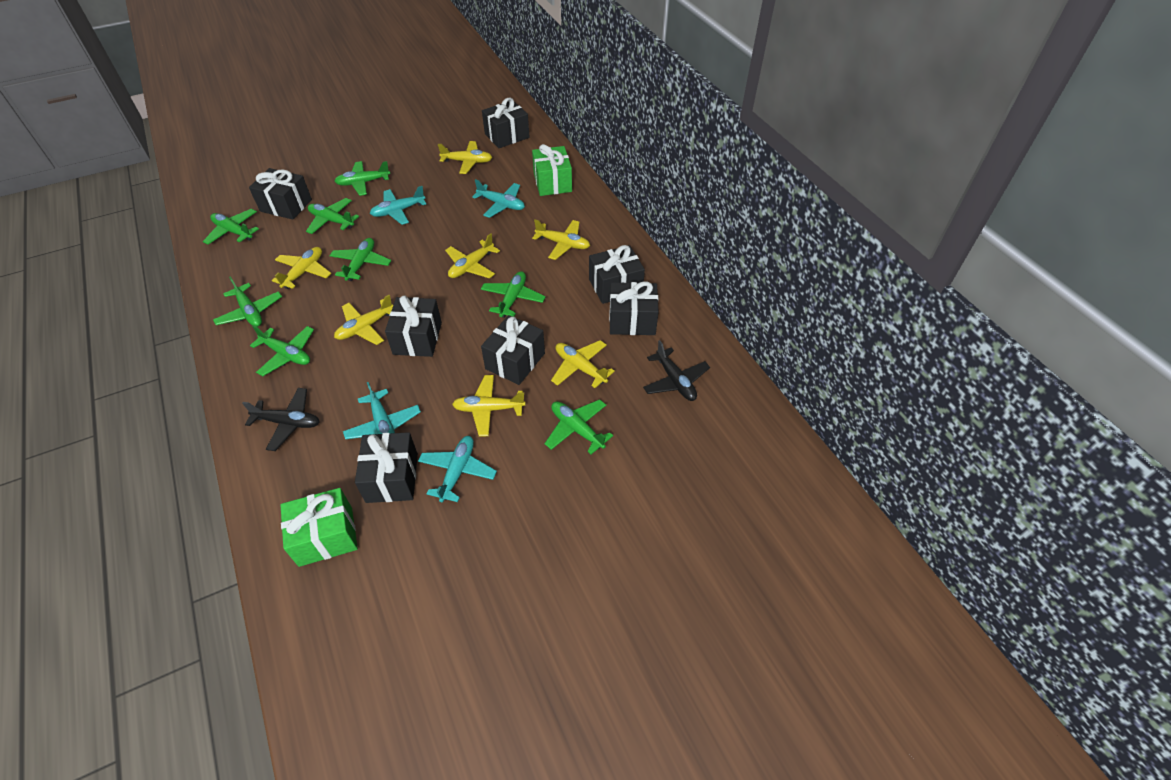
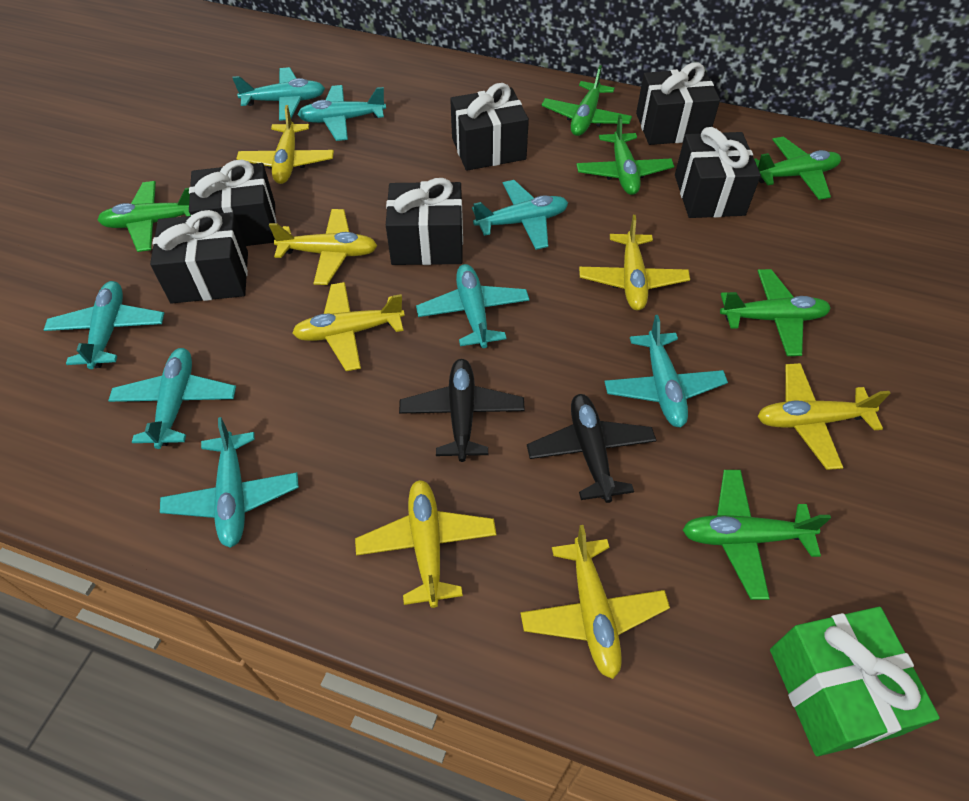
black gift: 7 -> 6
green gift: 2 -> 1
green plane: 8 -> 6
turquoise plane: 4 -> 8

